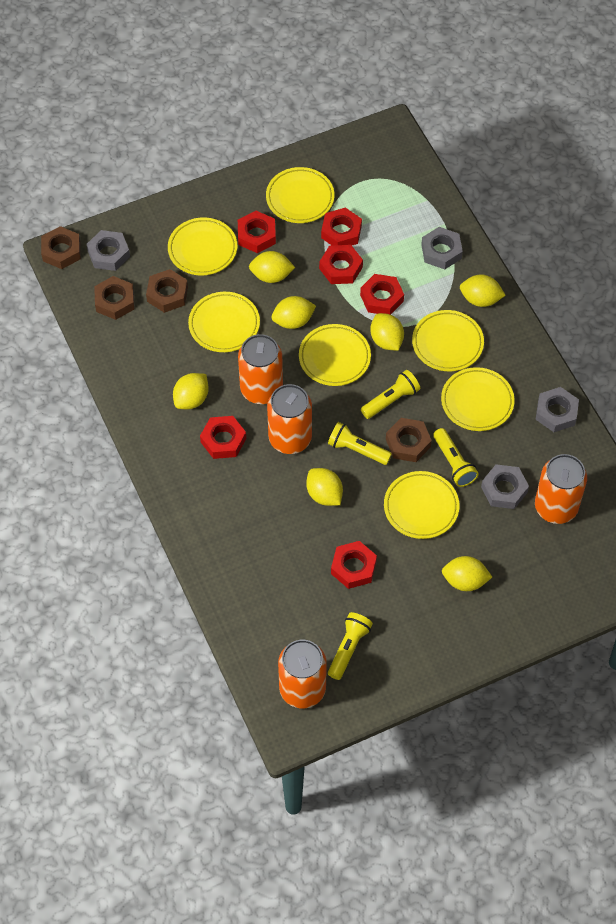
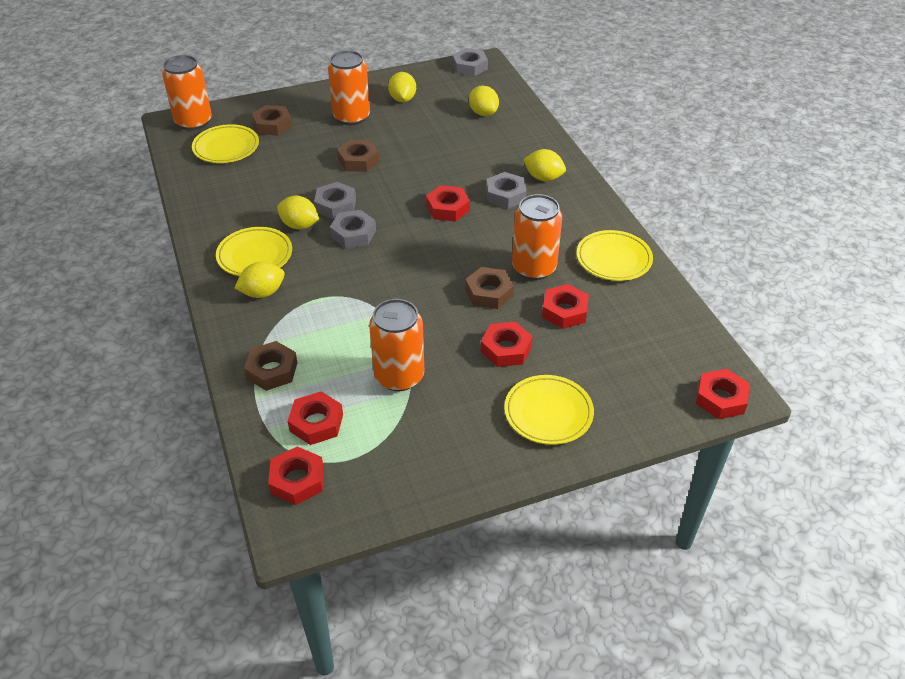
yellow flashlight: 4 -> 0
yellow lemon: 7 -> 5
yellow plate: 7 -> 4

